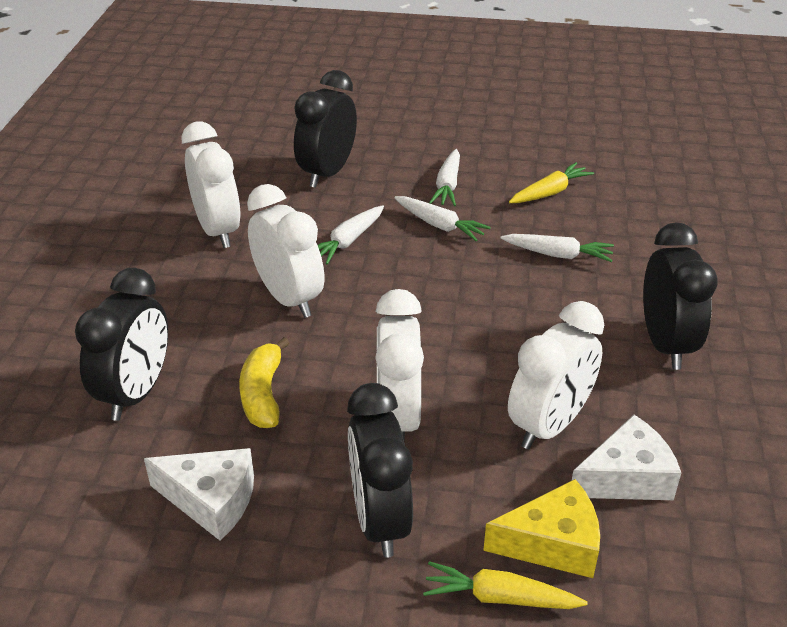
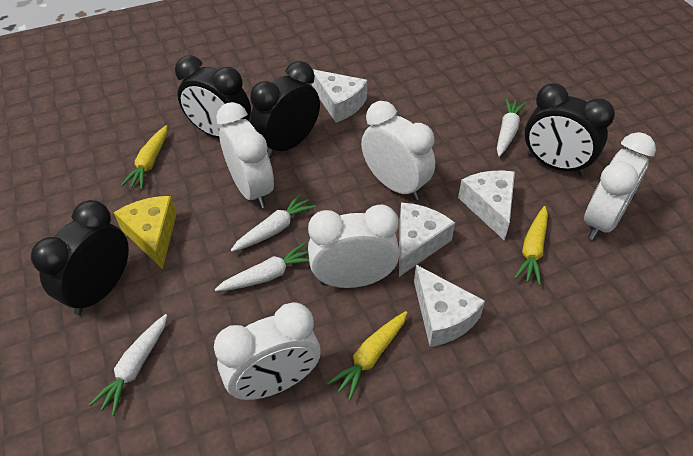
white cheese: 2 -> 4
white clock: 4 -> 5
yellow banana: 1 -> 0
yellow carrot: 2 -> 3

